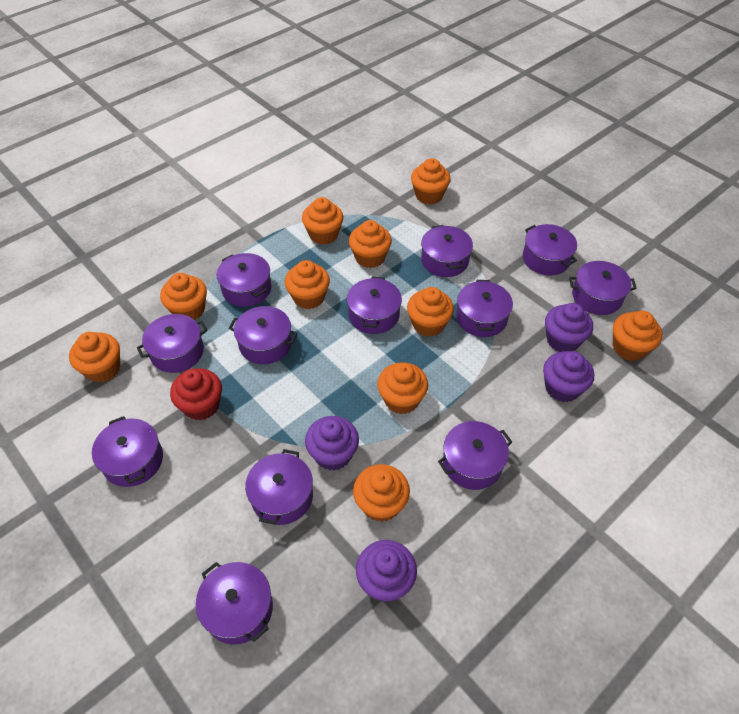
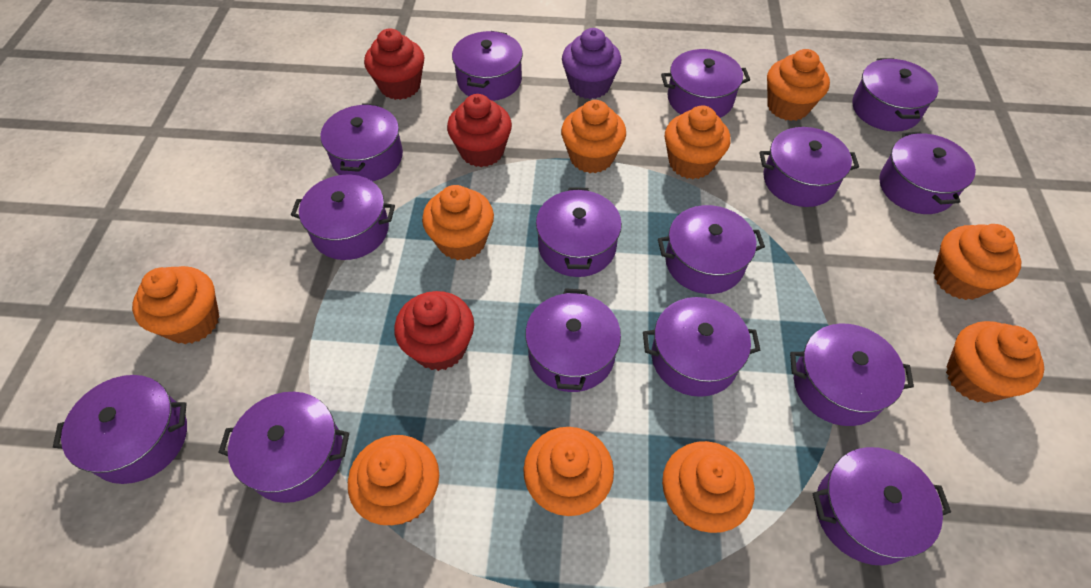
purple cupcake: 4 -> 1
purple pot: 12 -> 15
red cupcake: 1 -> 3

